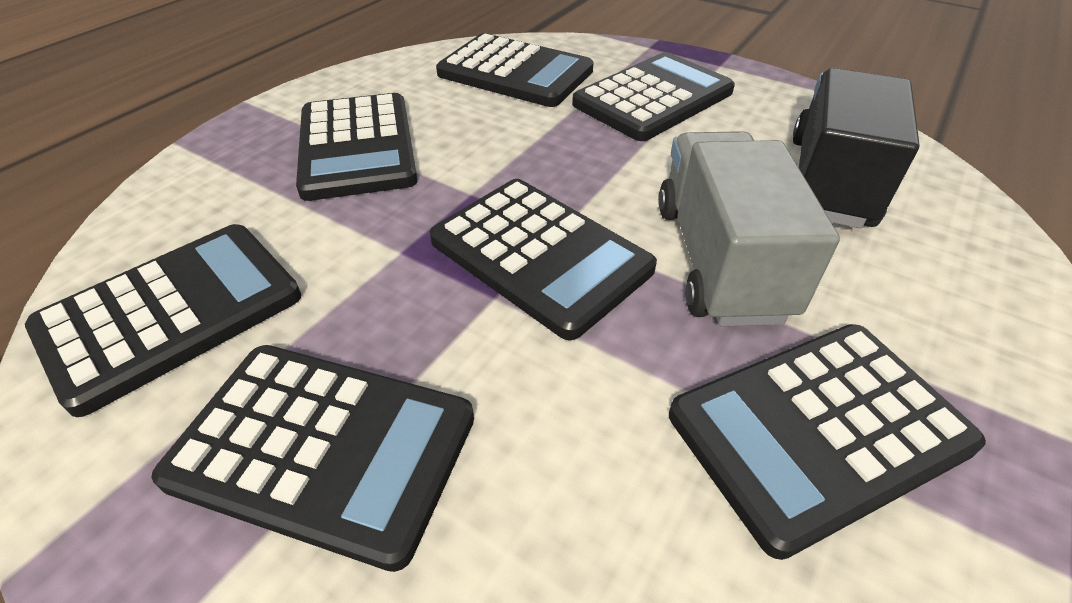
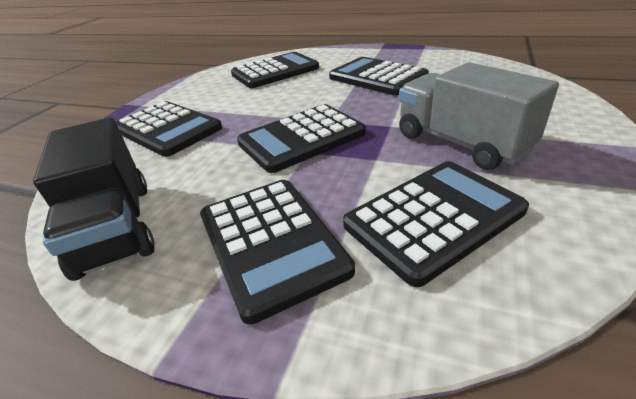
black calculator: 7 -> 6

